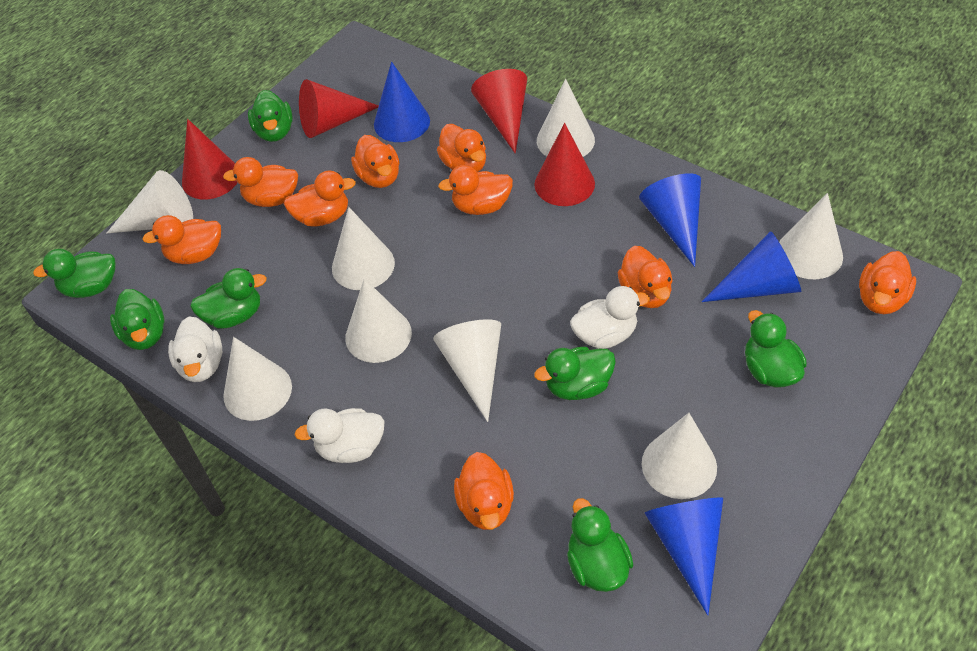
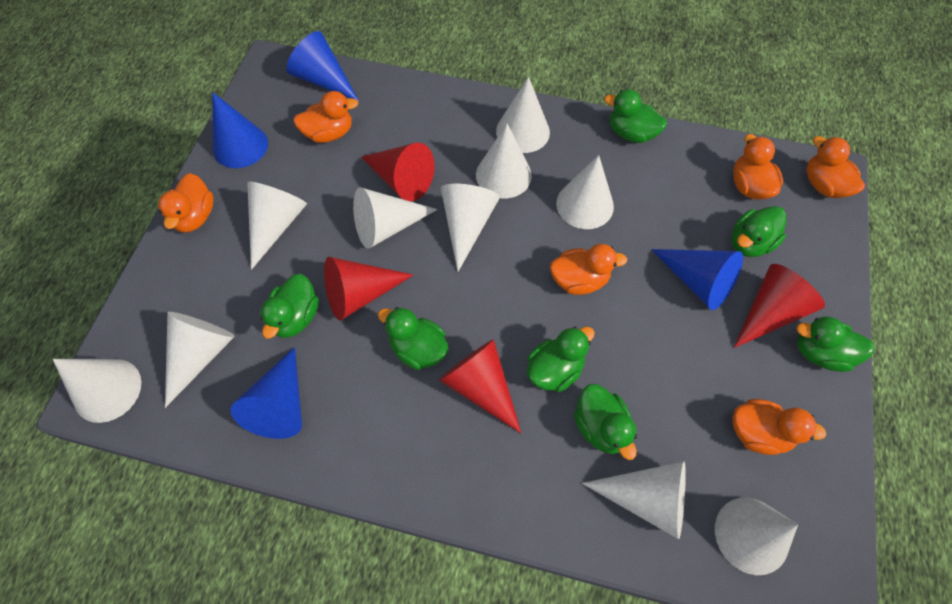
orange duck: 9 -> 6
white cone: 8 -> 10
white duck: 3 -> 0

